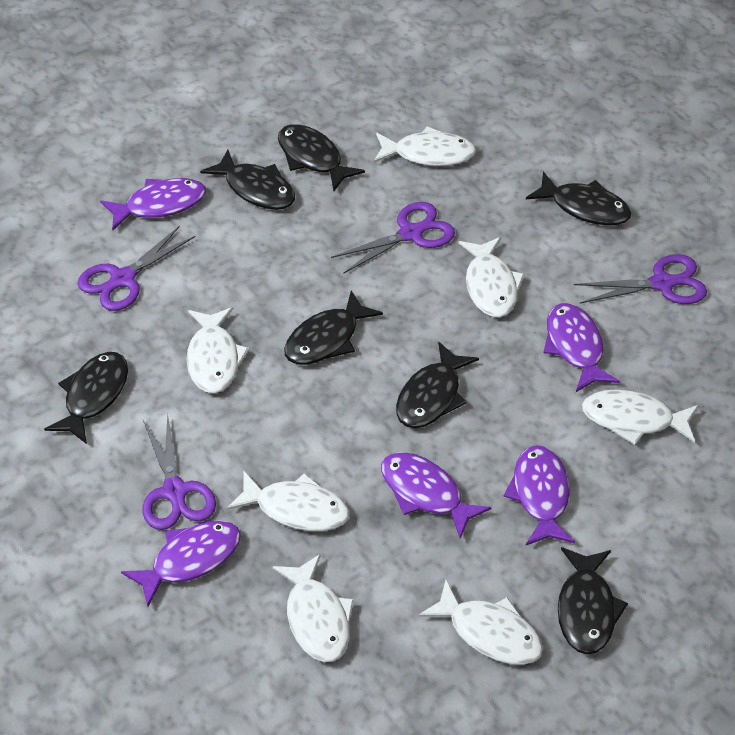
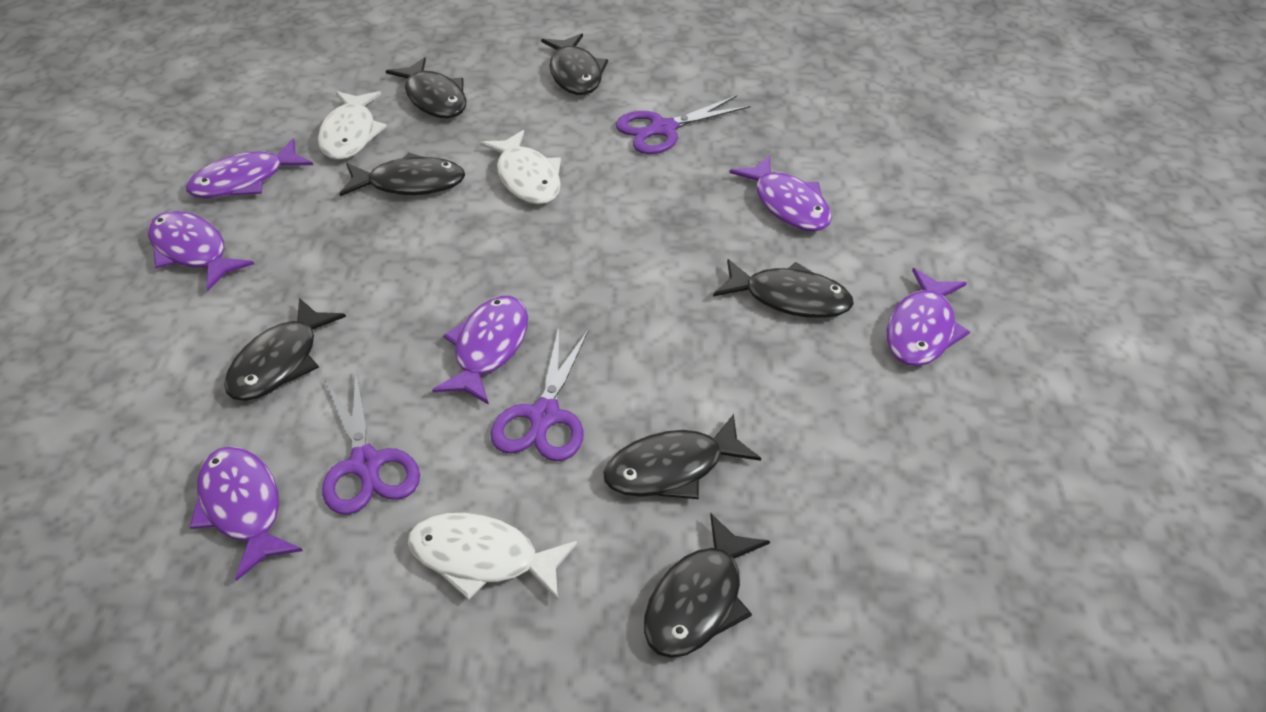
purple fish: 5 -> 6
purple scissors: 4 -> 3
white fish: 7 -> 3

